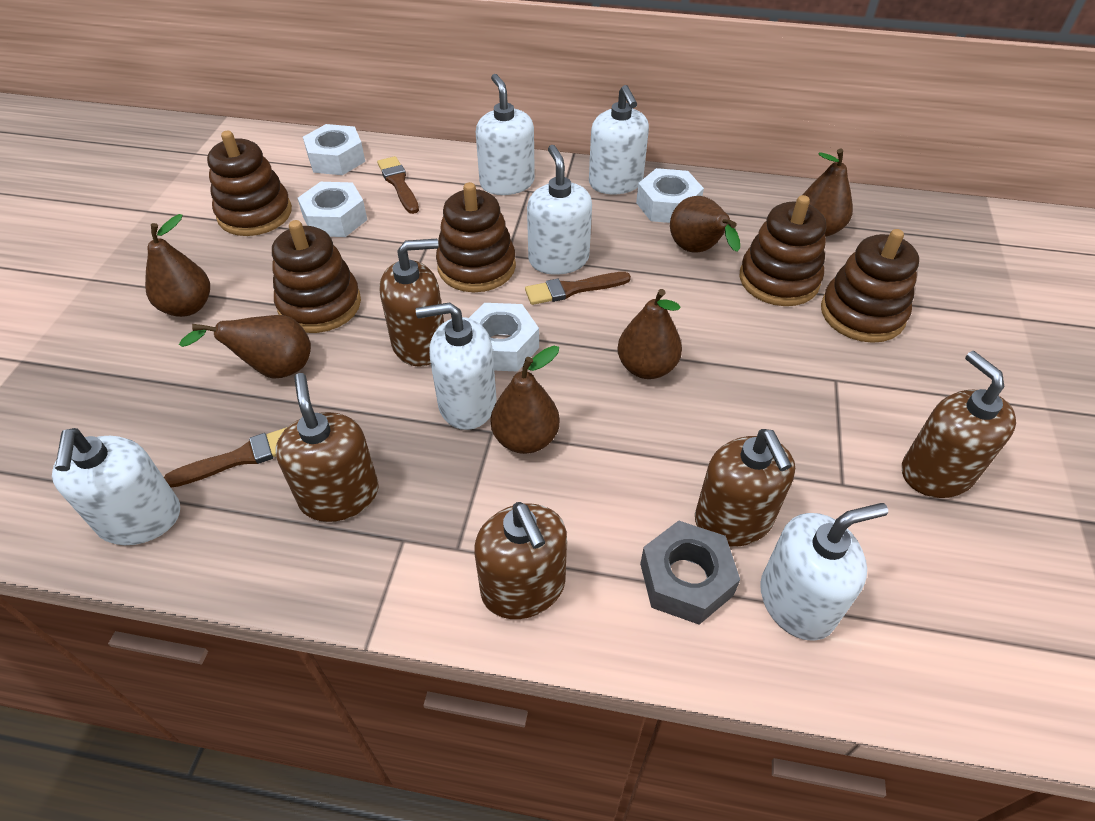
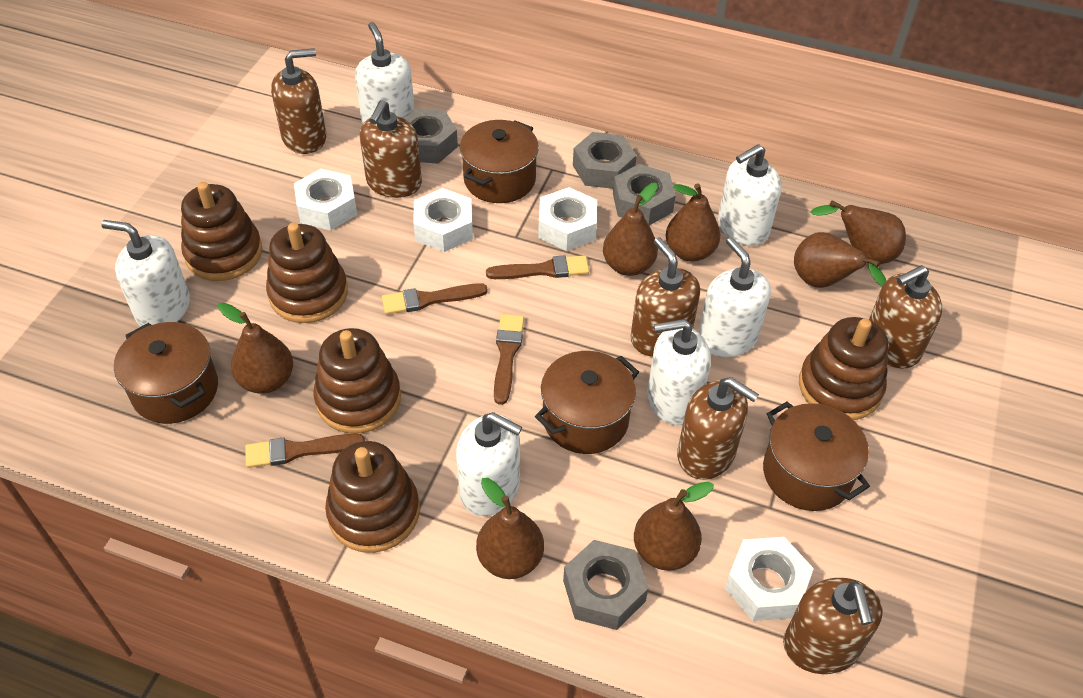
brown brush: 3 -> 4
brown pear: 6 -> 7
brown pot: 0 -> 4
brown soap dispenser: 5 -> 6
grey nut: 1 -> 4

